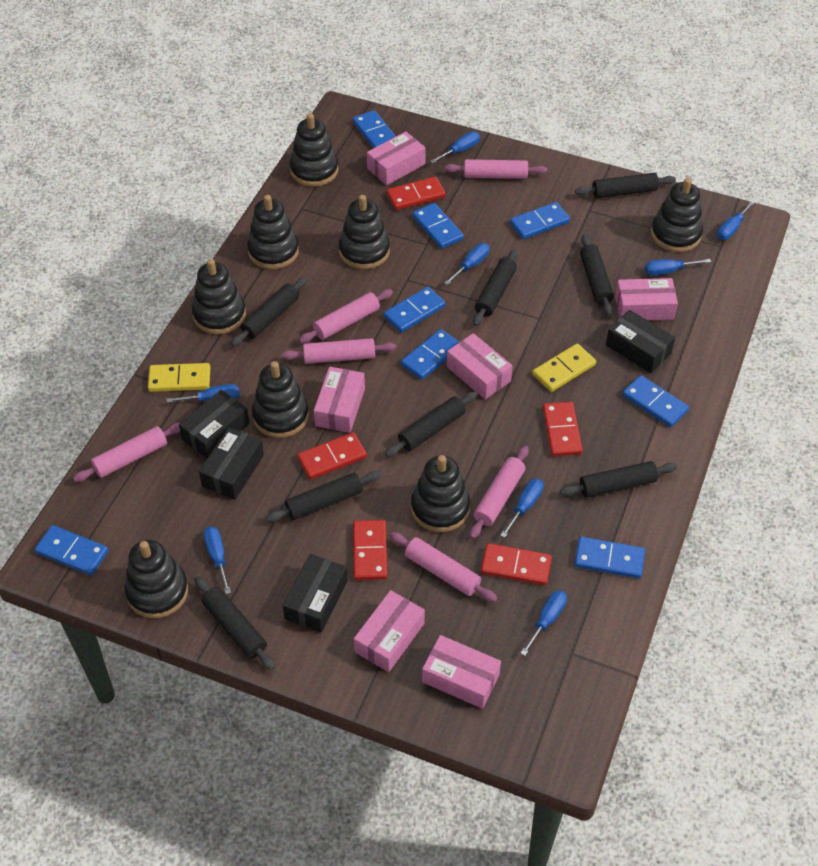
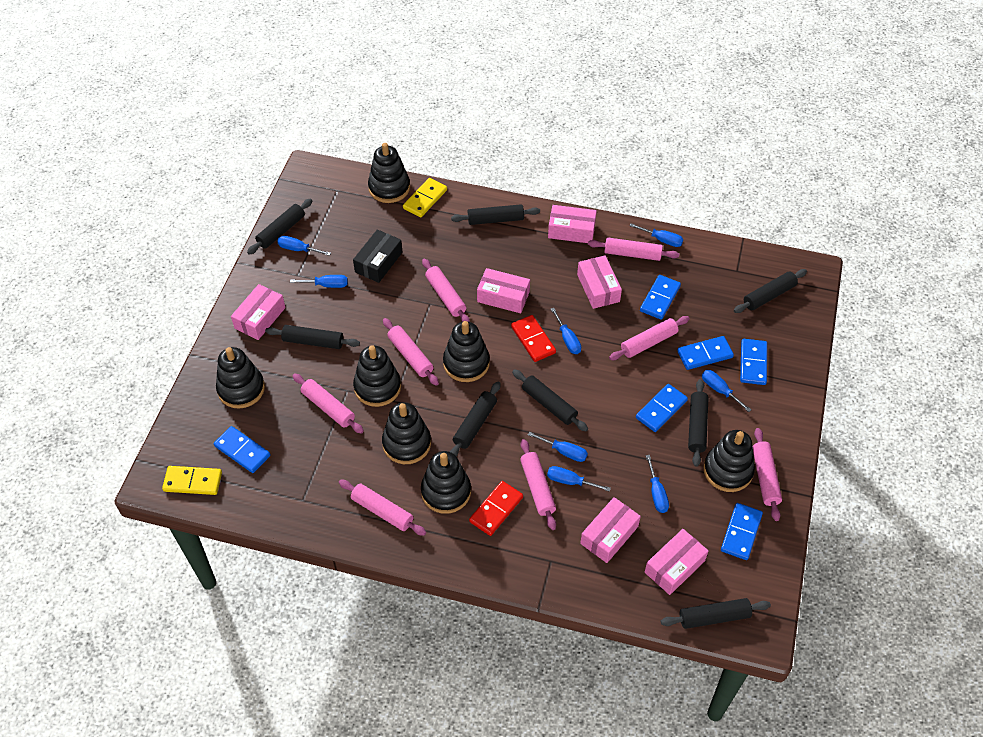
black box: 4 -> 1
black stacking toy: 8 -> 7
blue domino: 8 -> 6
pink rolling pin: 6 -> 8
red domino: 5 -> 2

